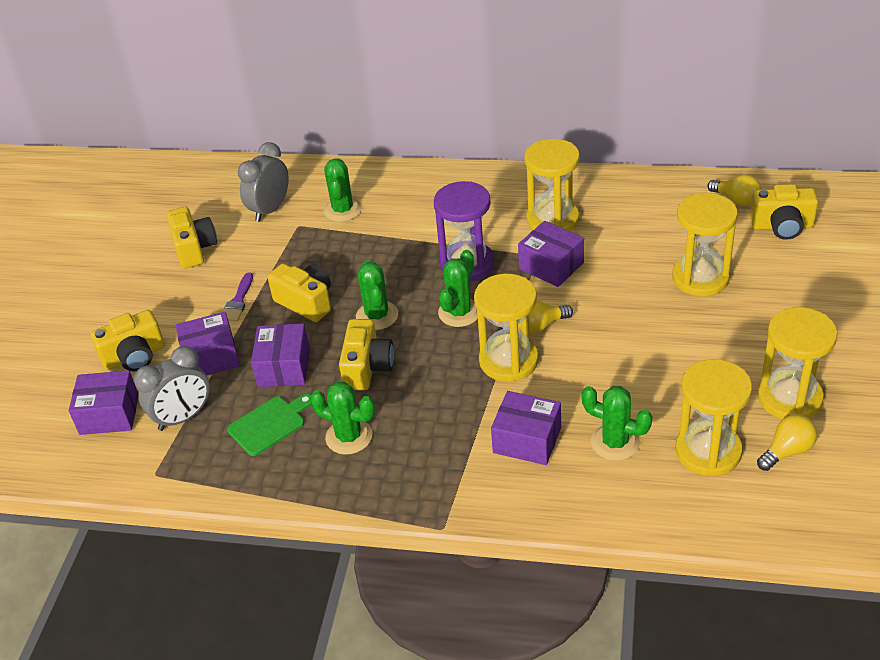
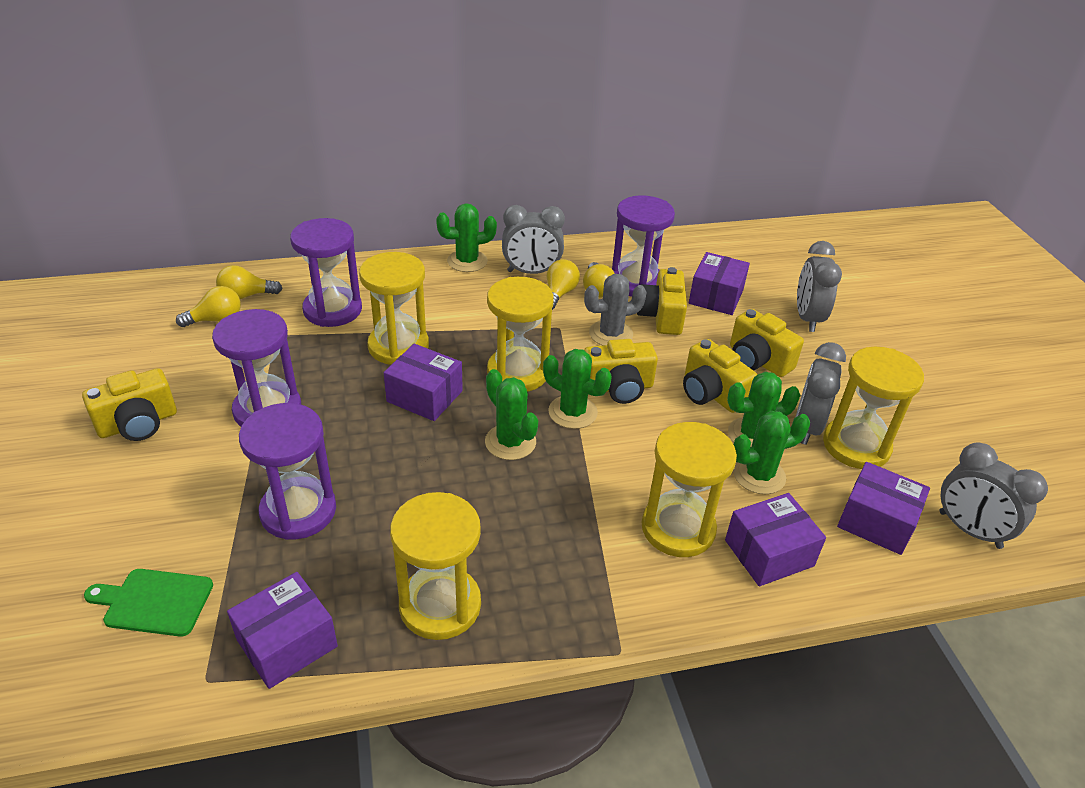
grey cactus: 0 -> 1
grey clock: 2 -> 4
purple brush: 1 -> 0
purple hourglass: 1 -> 4
yellow light bulb: 3 -> 4

